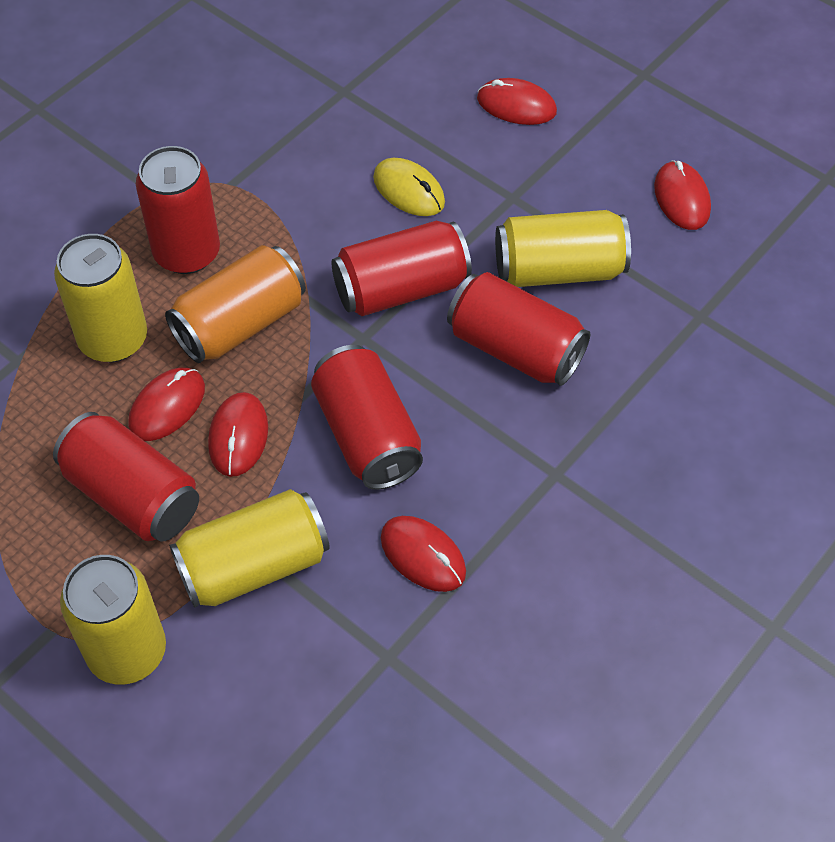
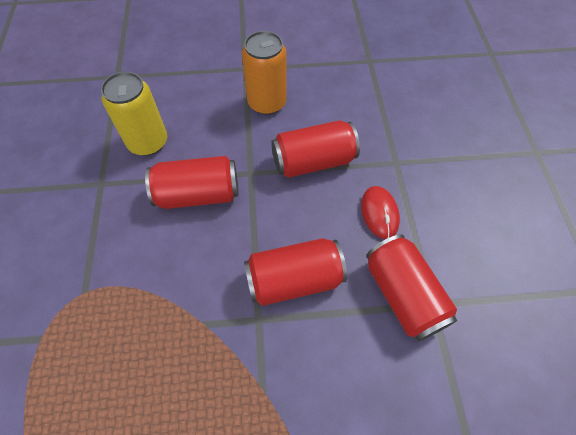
red can: 5 -> 4
red mouse: 5 -> 1
yellow can: 4 -> 1
yellow mouse: 1 -> 0

